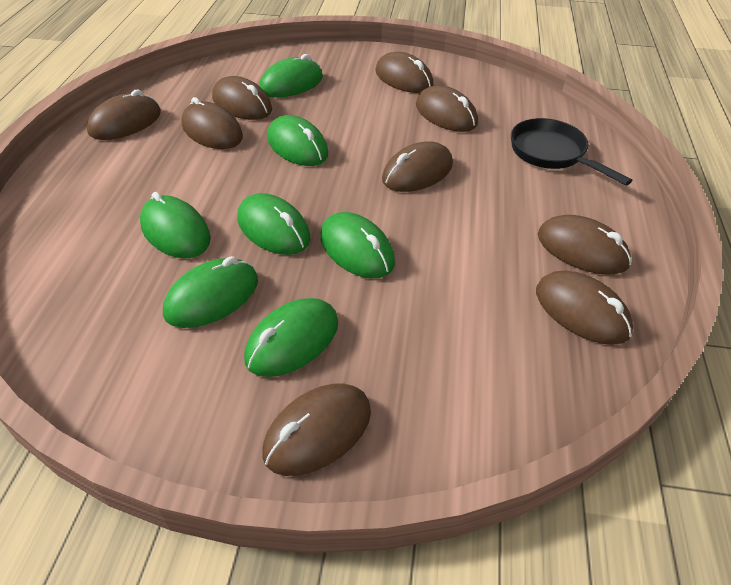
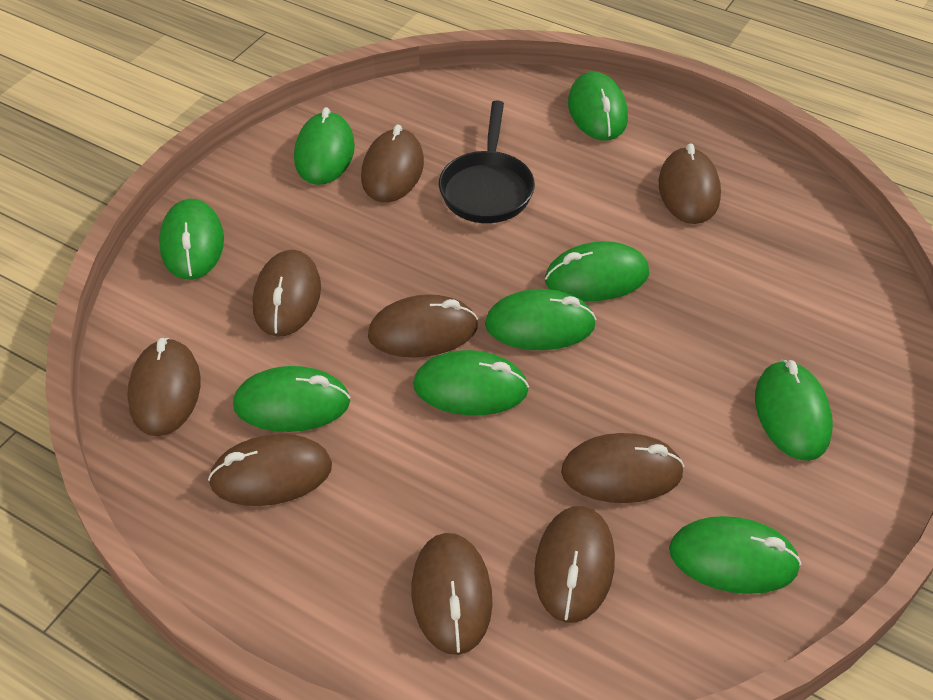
green mouse: 7 -> 9

